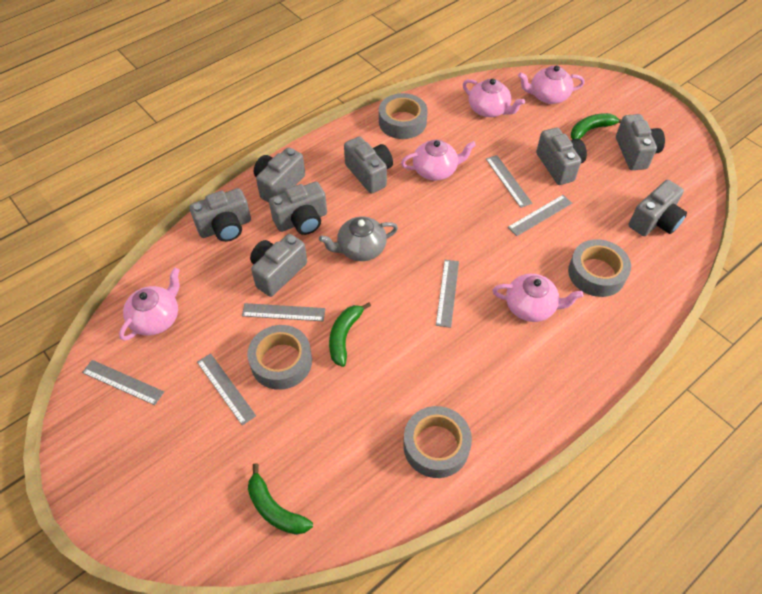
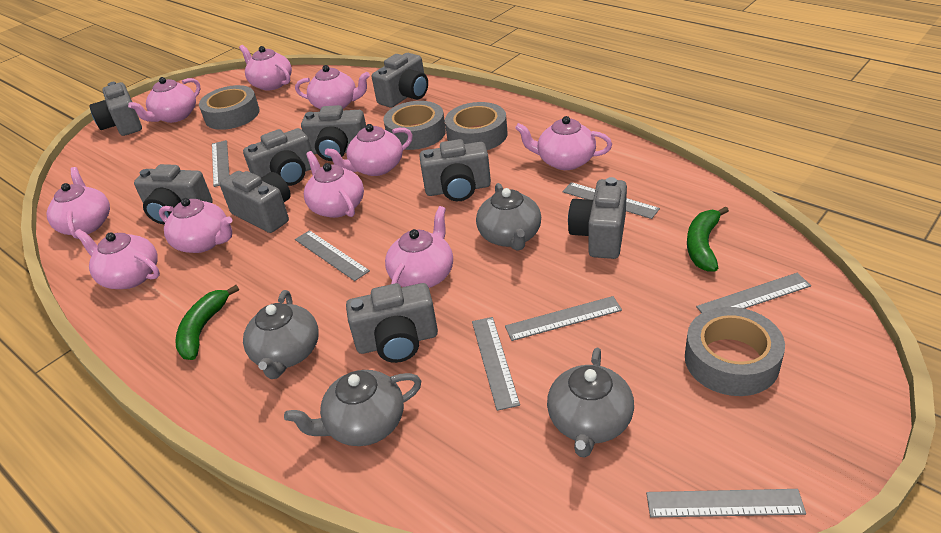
green banana: 3 -> 2
grey camera: 8 -> 9
grey ruler: 6 -> 7
grey teapot: 1 -> 4
pink teapot: 5 -> 10

